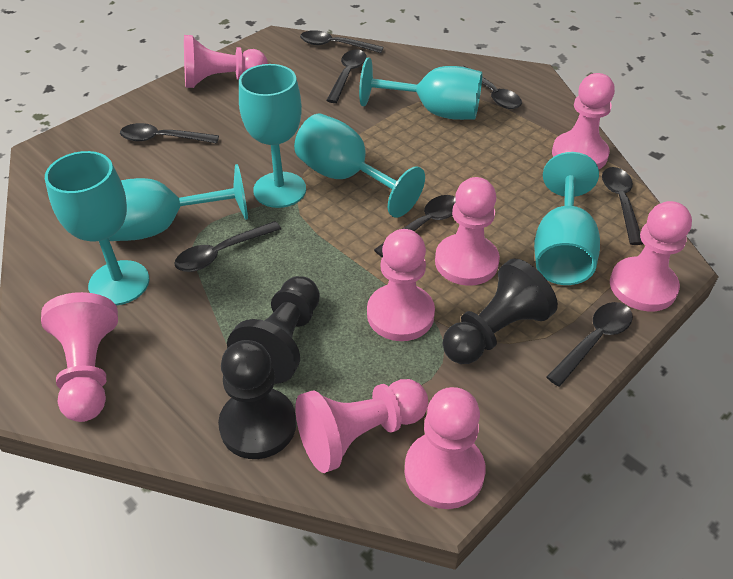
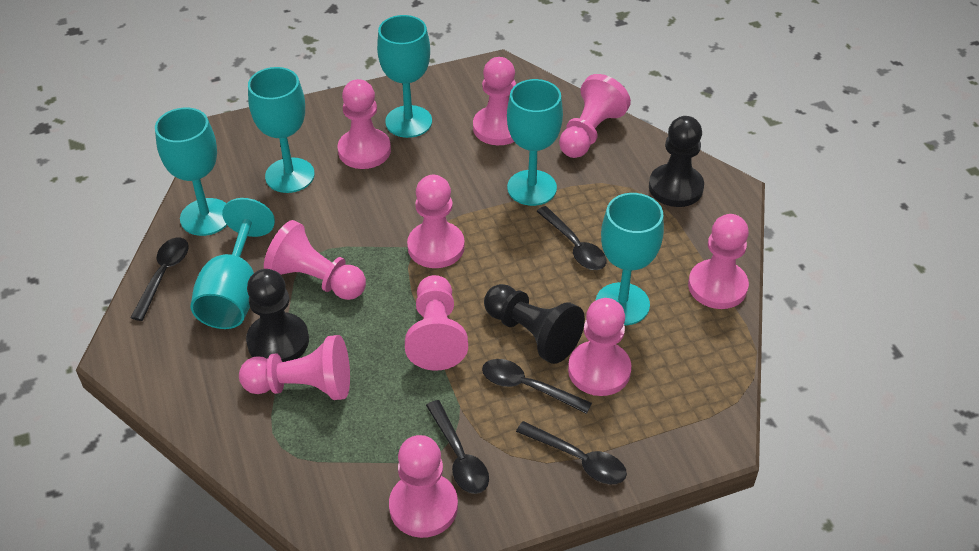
black spoon: 8 -> 5
pink pawn: 8 -> 10

